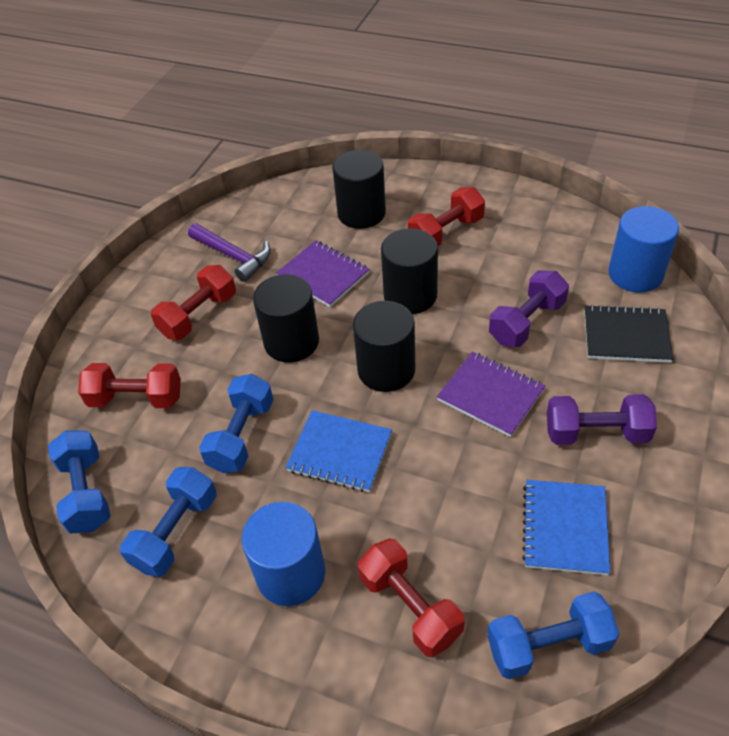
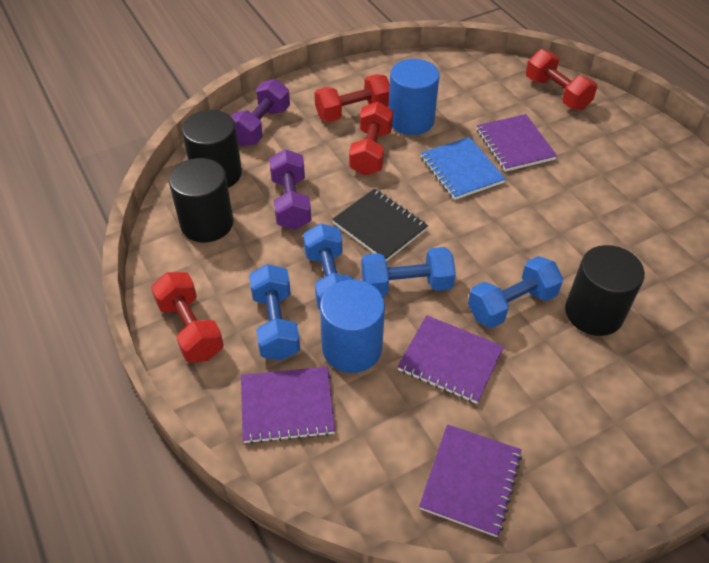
black cylinder: 4 -> 3
blue notebook: 2 -> 1
purple hammer: 1 -> 0
purple notebook: 2 -> 4

